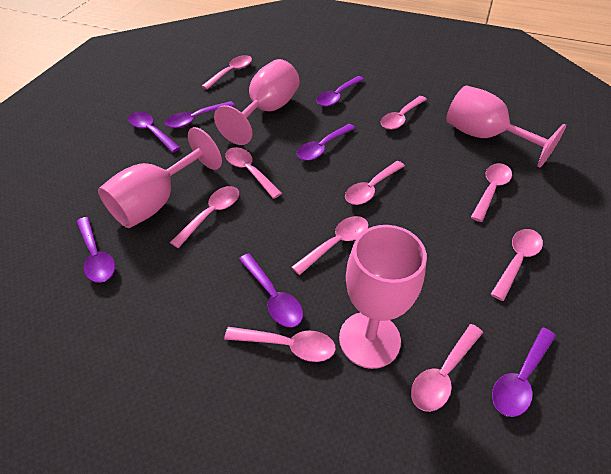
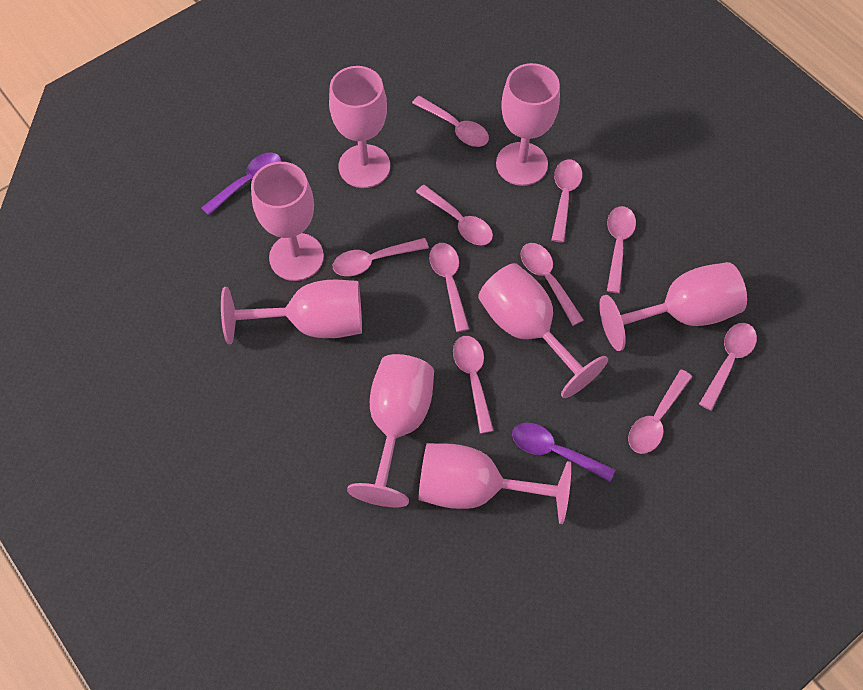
pink goblet: 4 -> 8
purple spoon: 7 -> 2

